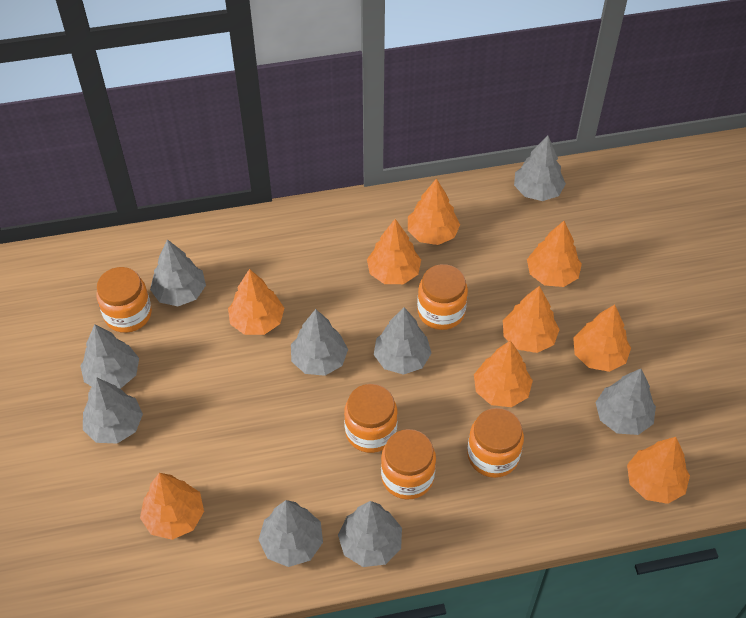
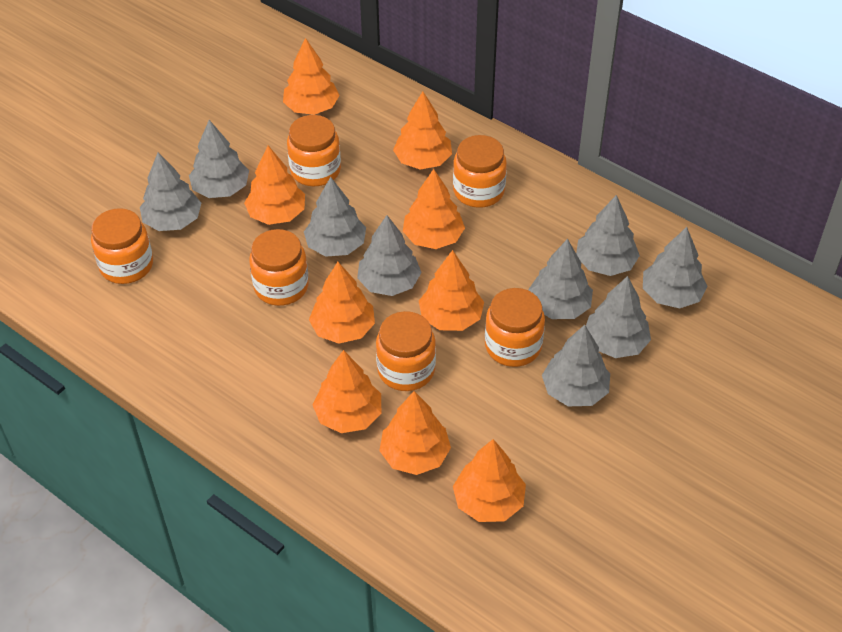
orange jar: 5 -> 6

